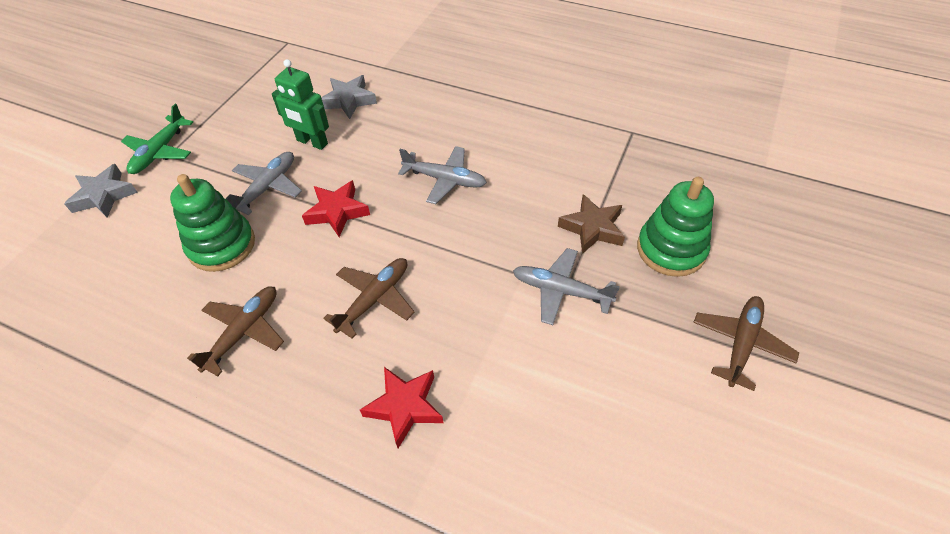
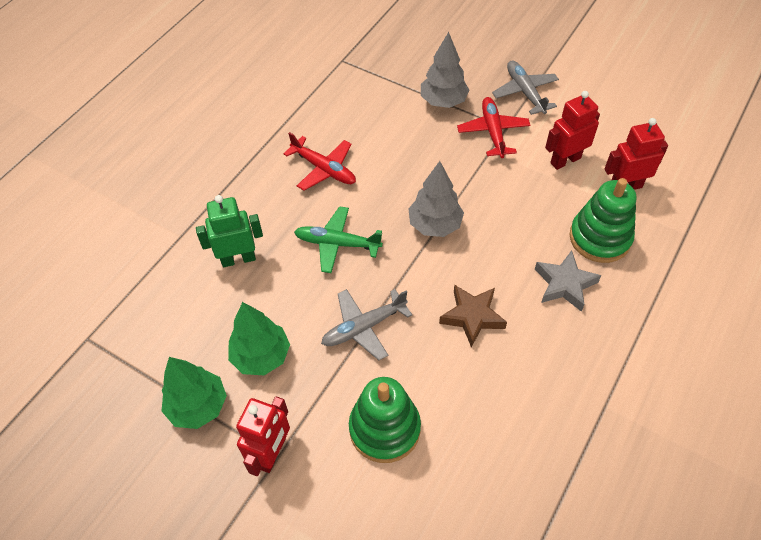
brown plane: 3 -> 0
green tree: 0 -> 2
grey plane: 3 -> 2
grey star: 2 -> 1
grey tree: 0 -> 2
red plane: 0 -> 2
red robot: 0 -> 3
red star: 2 -> 0

